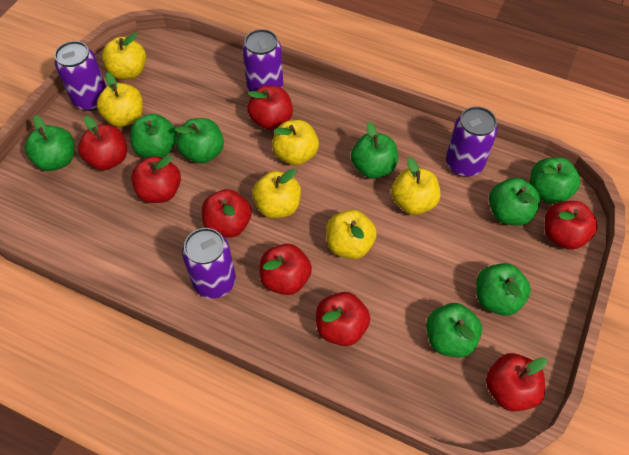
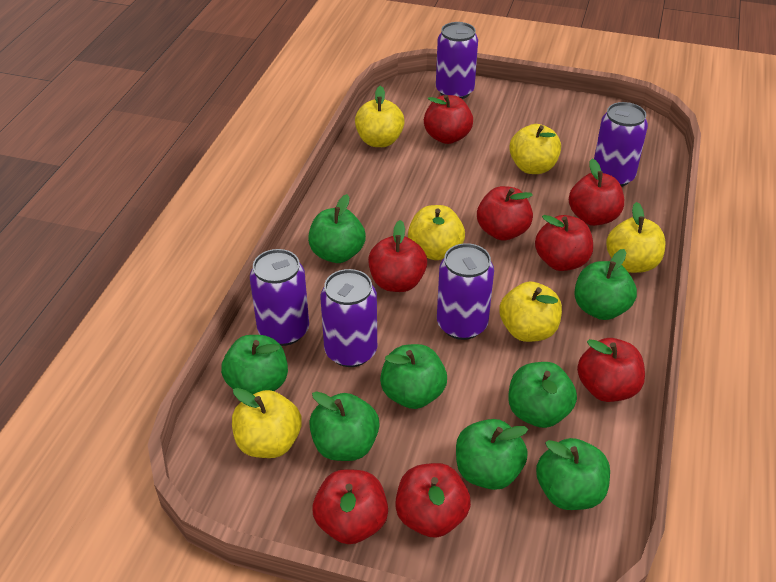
purple can: 4 -> 5

